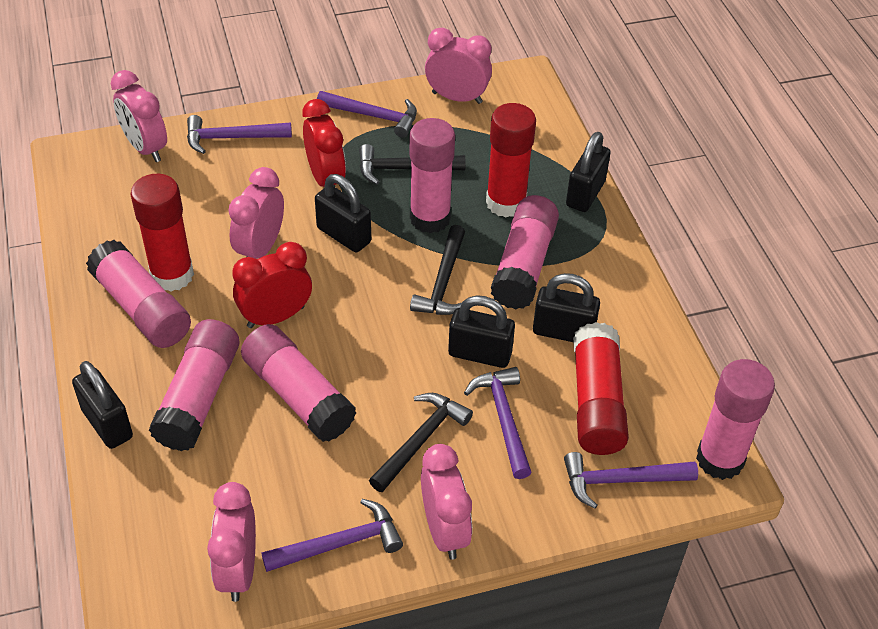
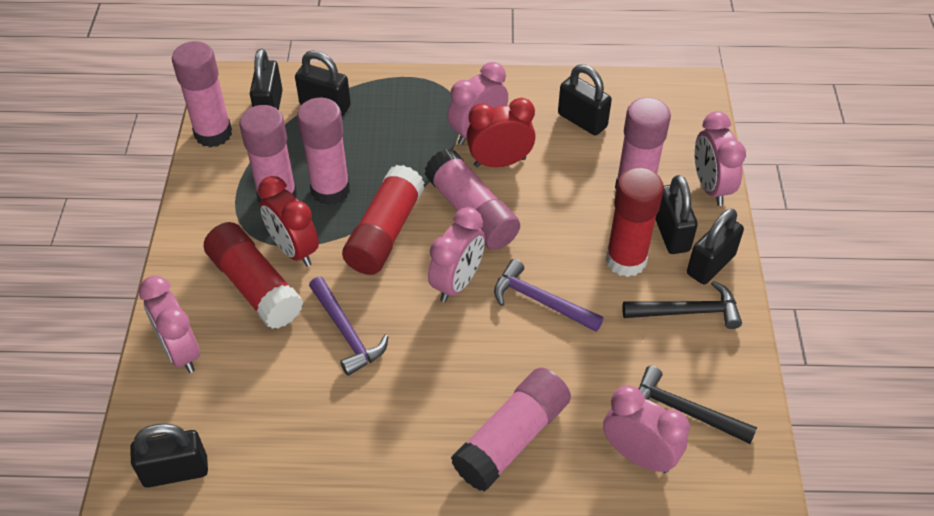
black hammer: 3 -> 2
black padlock: 5 -> 6
purple hammer: 5 -> 2

